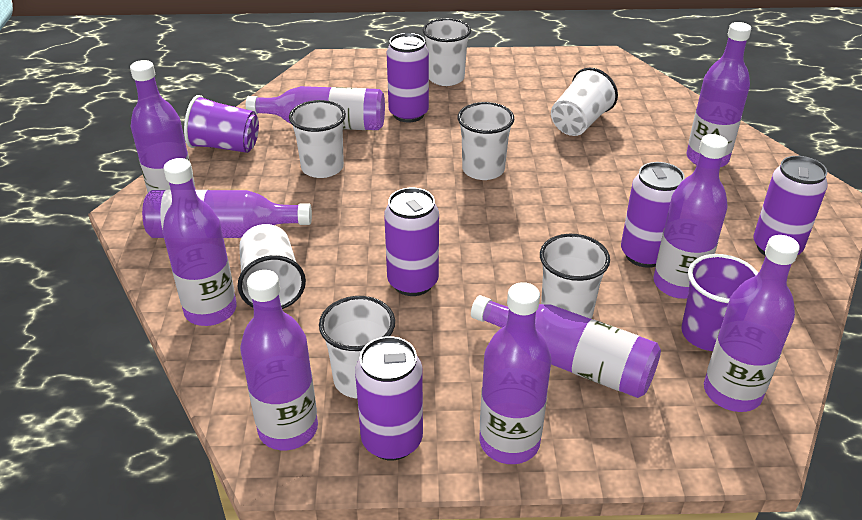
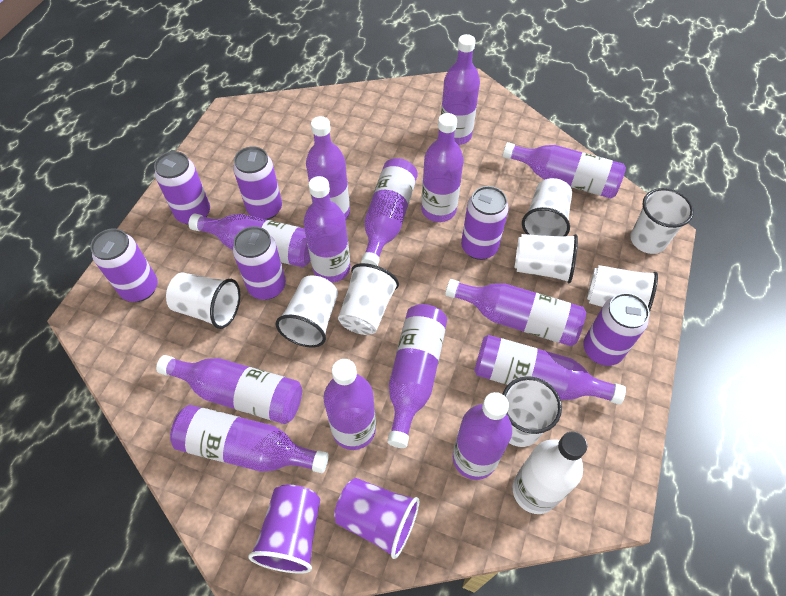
purple bottle: 10 -> 14
purple can: 5 -> 6
white bottle: 0 -> 1
white cup: 7 -> 8

